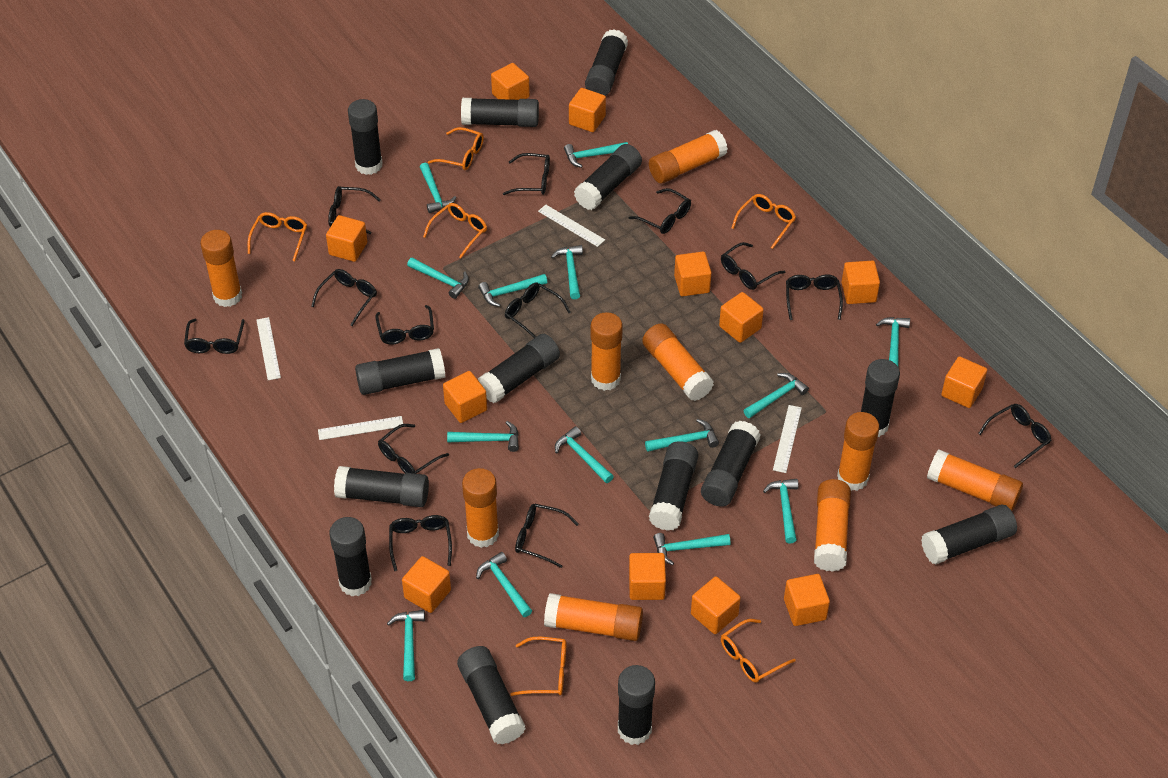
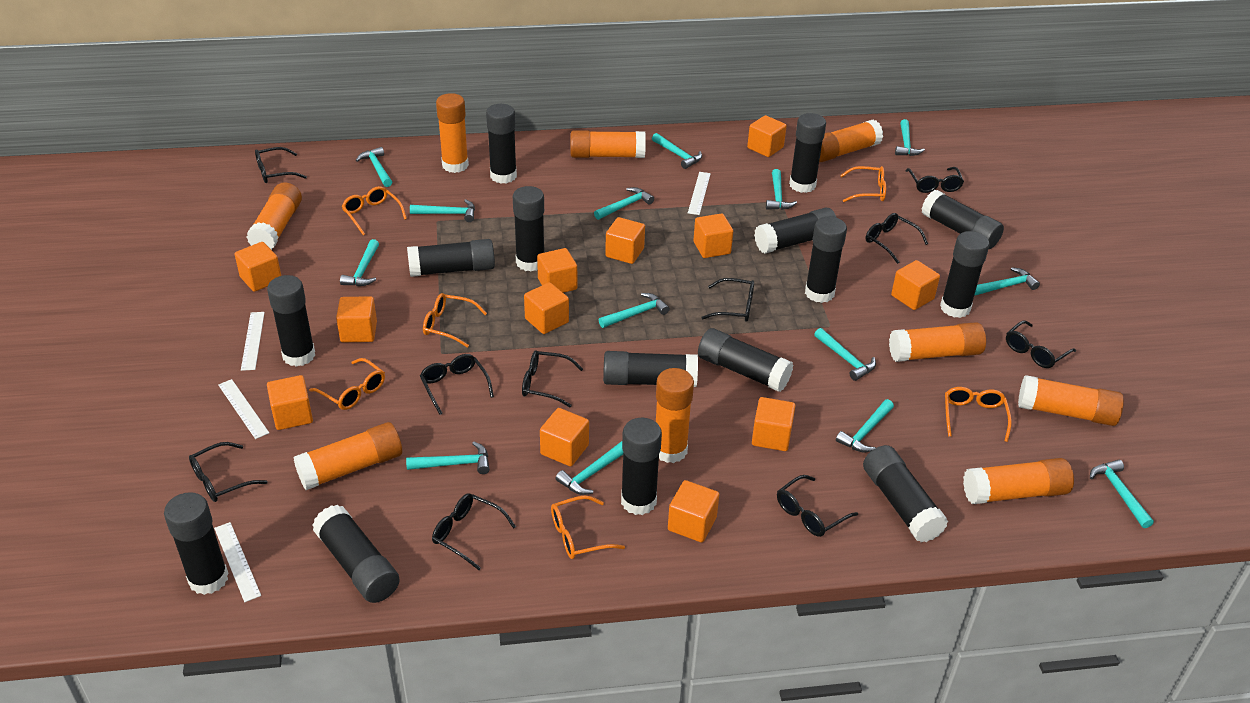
black glasses: 13 -> 10
black glue stick: 14 -> 15

